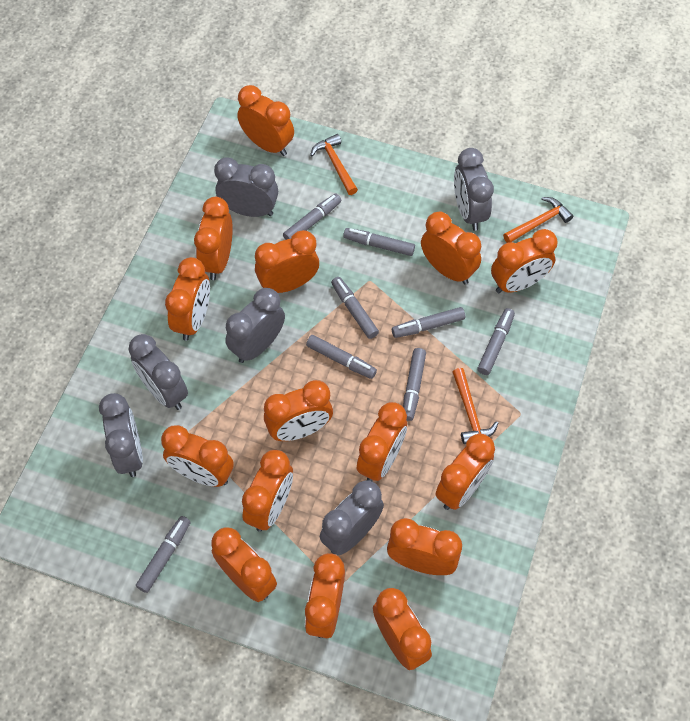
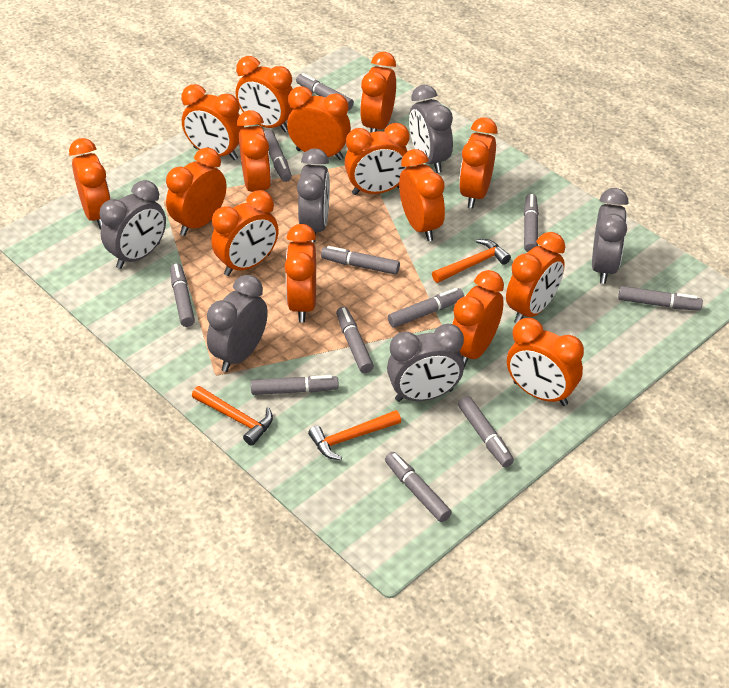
grey marker: 8 -> 11

